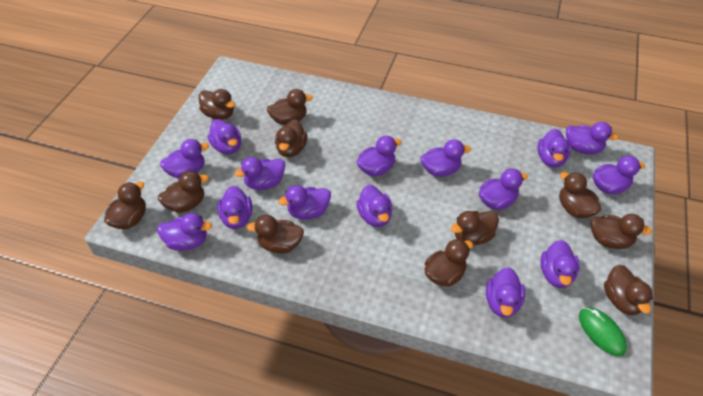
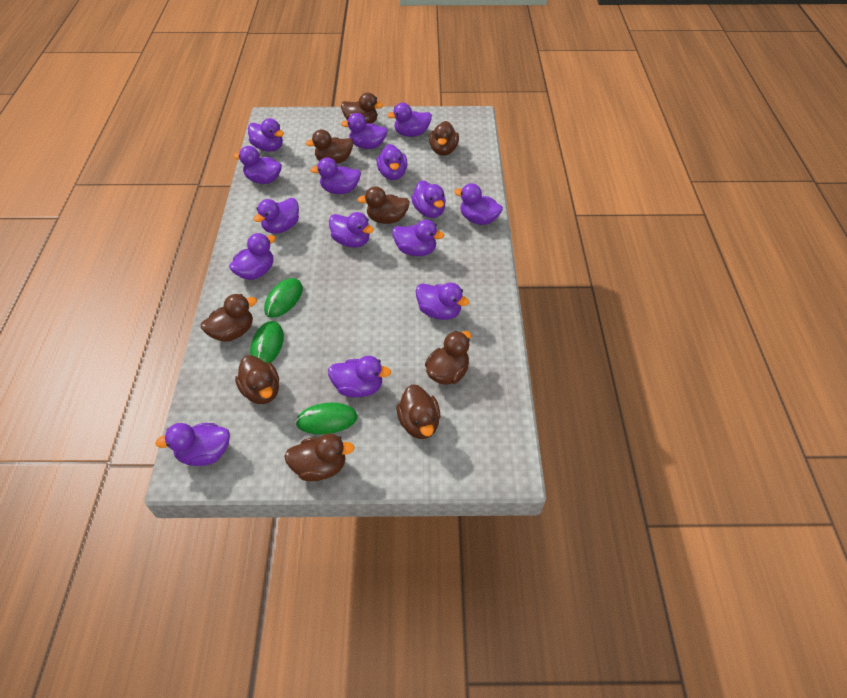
brown duck: 11 -> 9
green mouse: 1 -> 3

